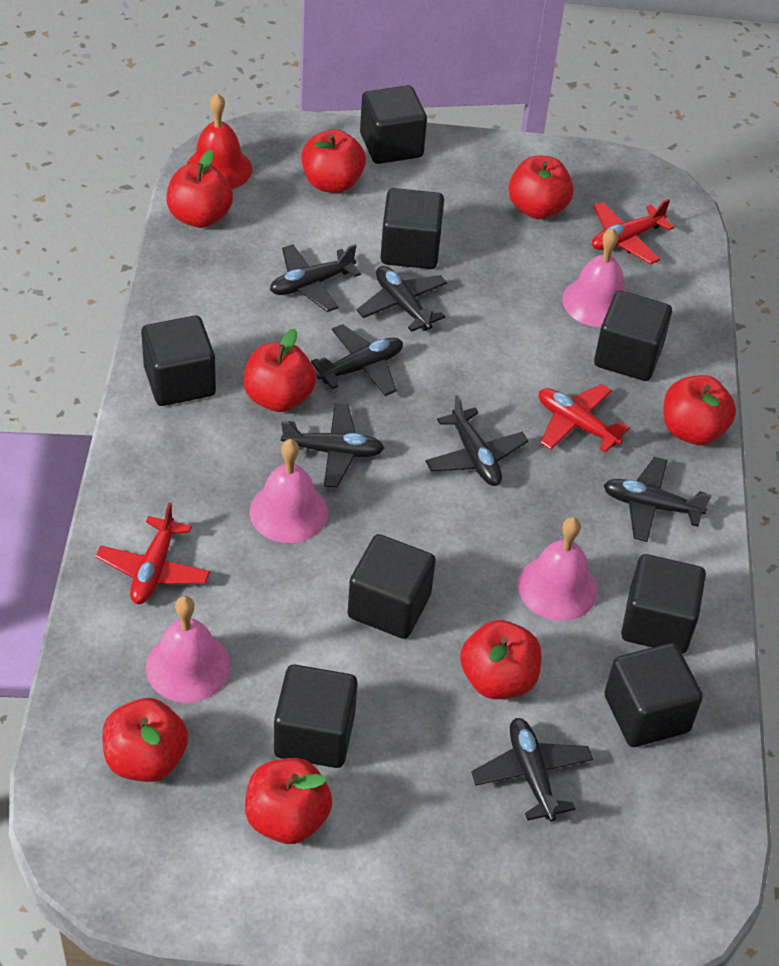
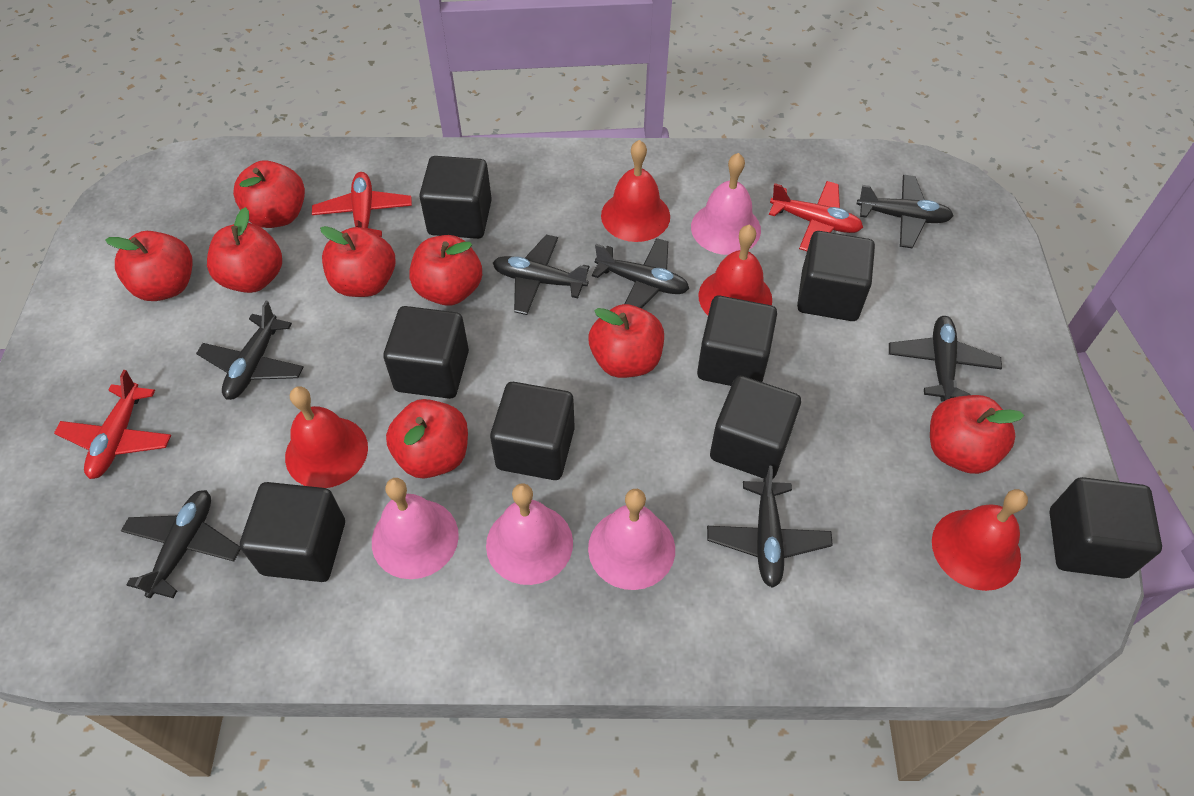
red bell: 1 -> 4

